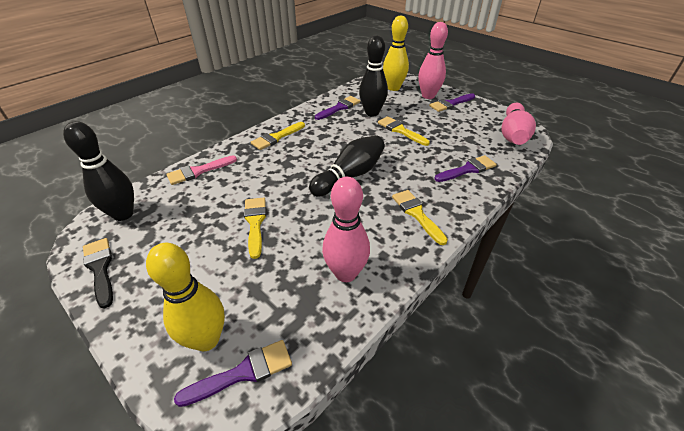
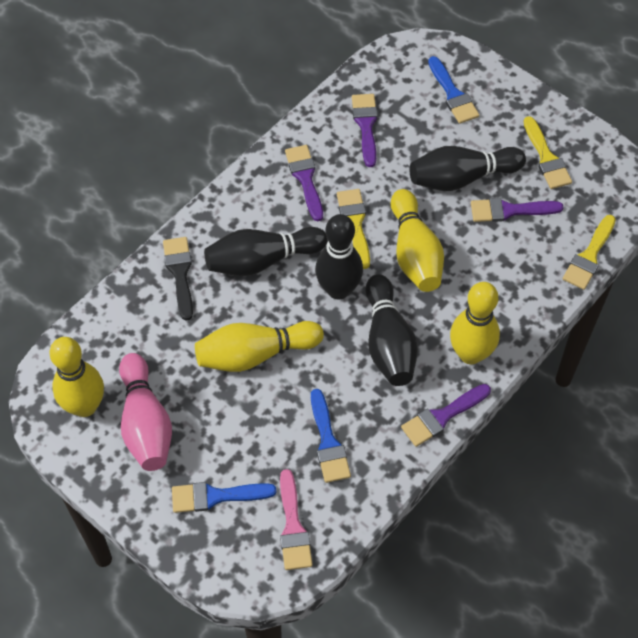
black bowling pin: 3 -> 4
blue brush: 0 -> 3
pink bowling pin: 3 -> 1
yellow bowling pin: 2 -> 4
yellow brush: 4 -> 3

